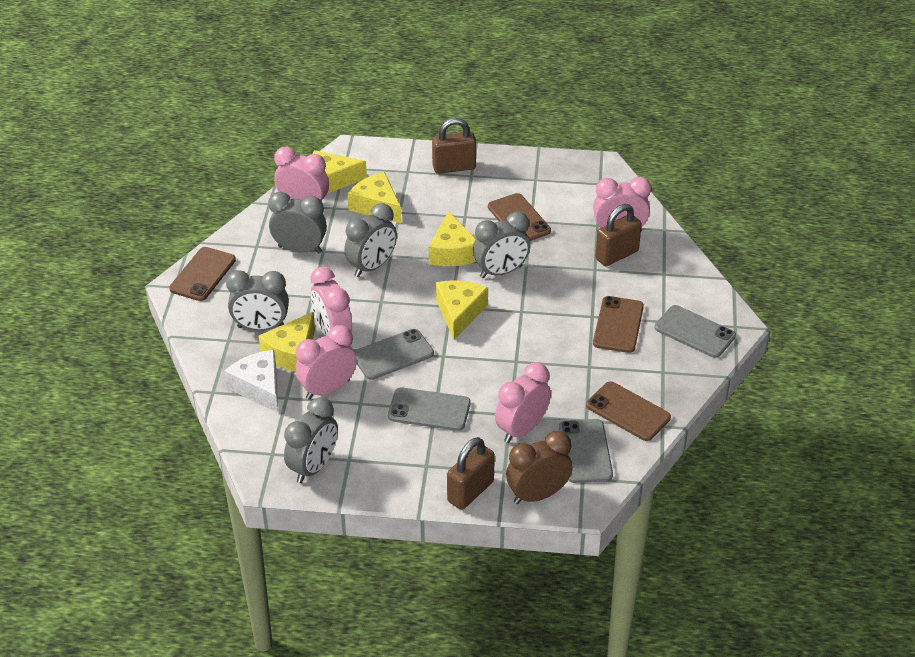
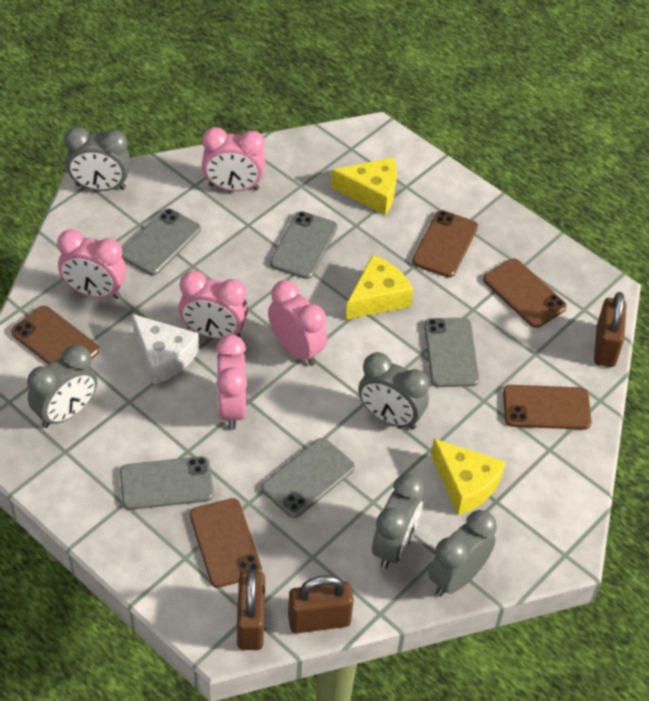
brown clock: 1 -> 0
brown phone: 4 -> 5
grey phone: 4 -> 5
yellow cheese: 5 -> 3

